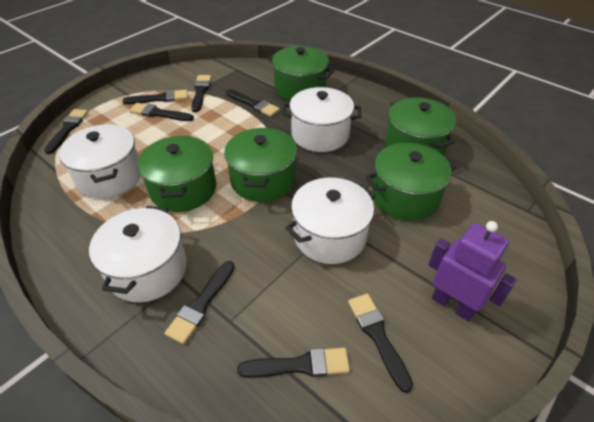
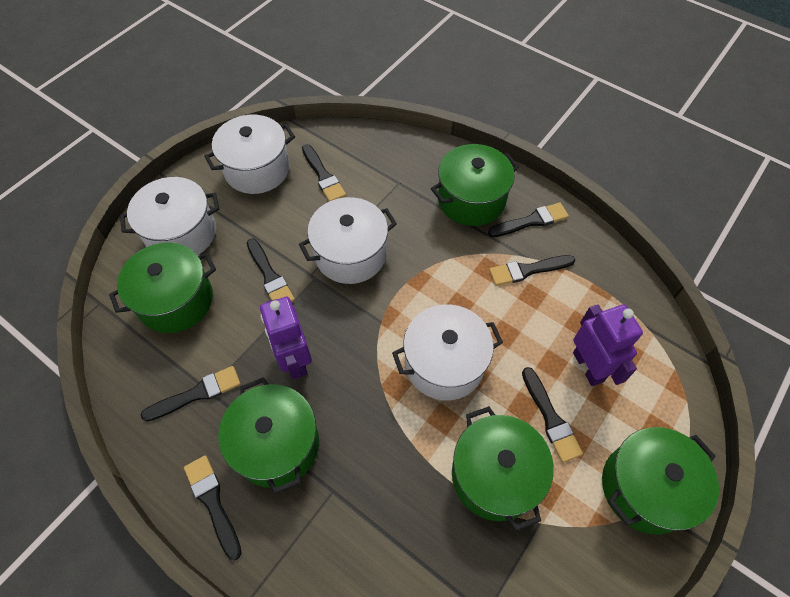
black brush: 8 -> 7
purple robot: 1 -> 2

